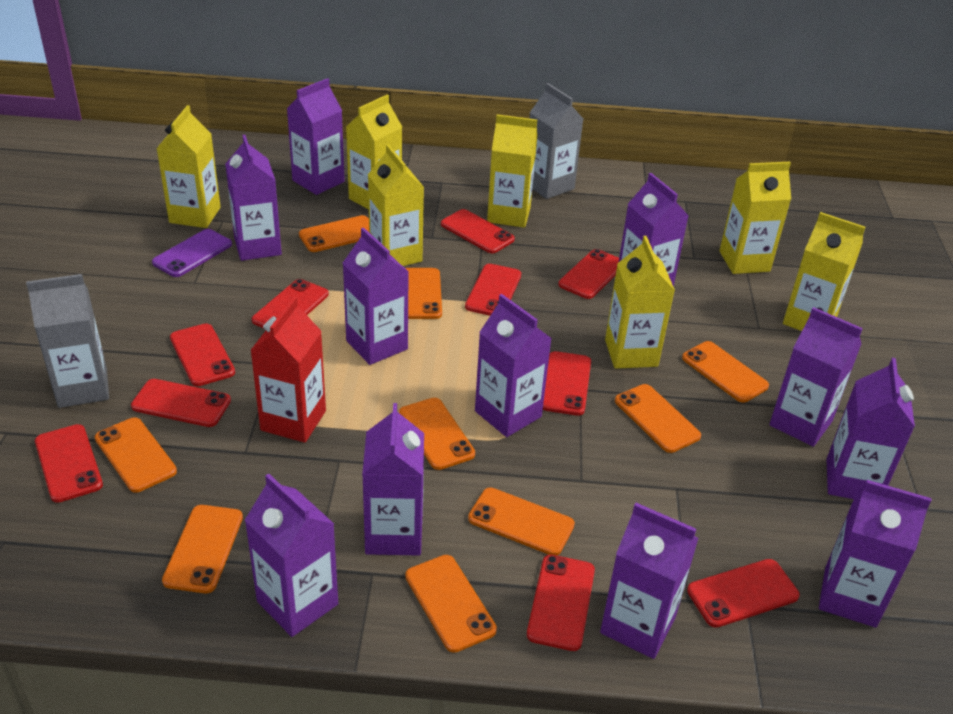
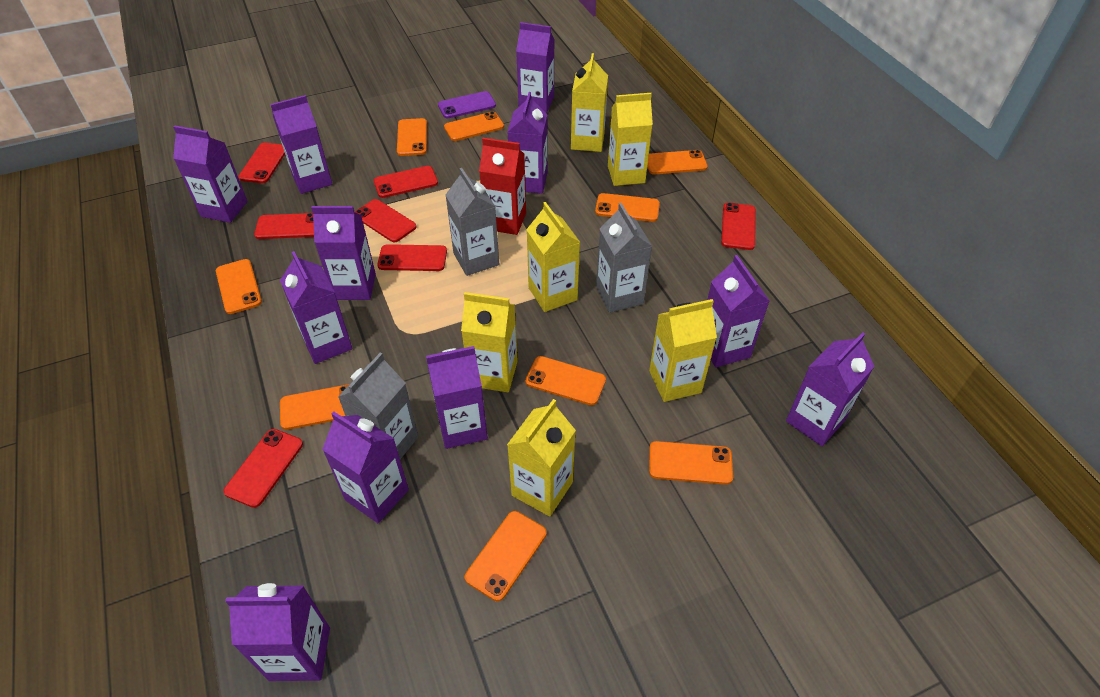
grey carton: 2 -> 3
red phone: 10 -> 7
yellow carton: 7 -> 6

